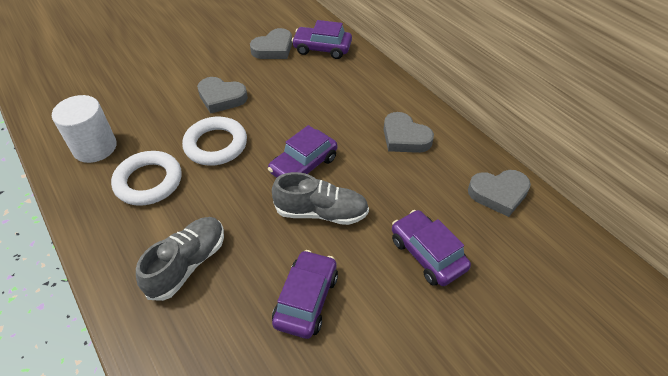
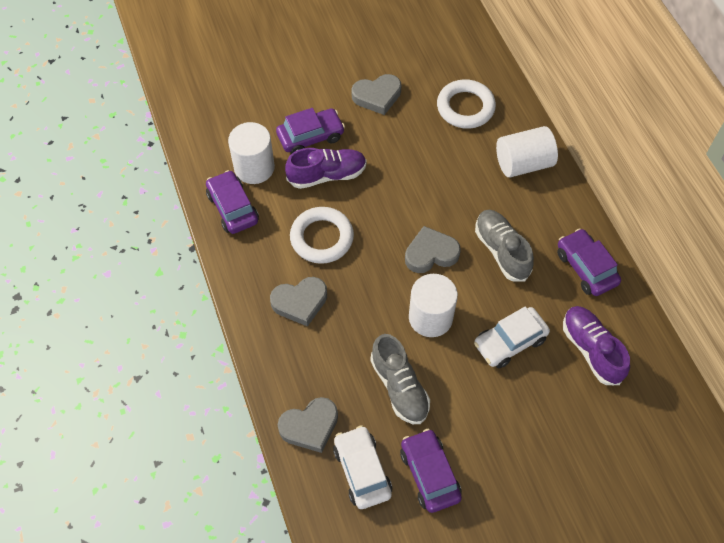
purple shoe: 0 -> 2
white car: 0 -> 2
white cylinder: 1 -> 3

